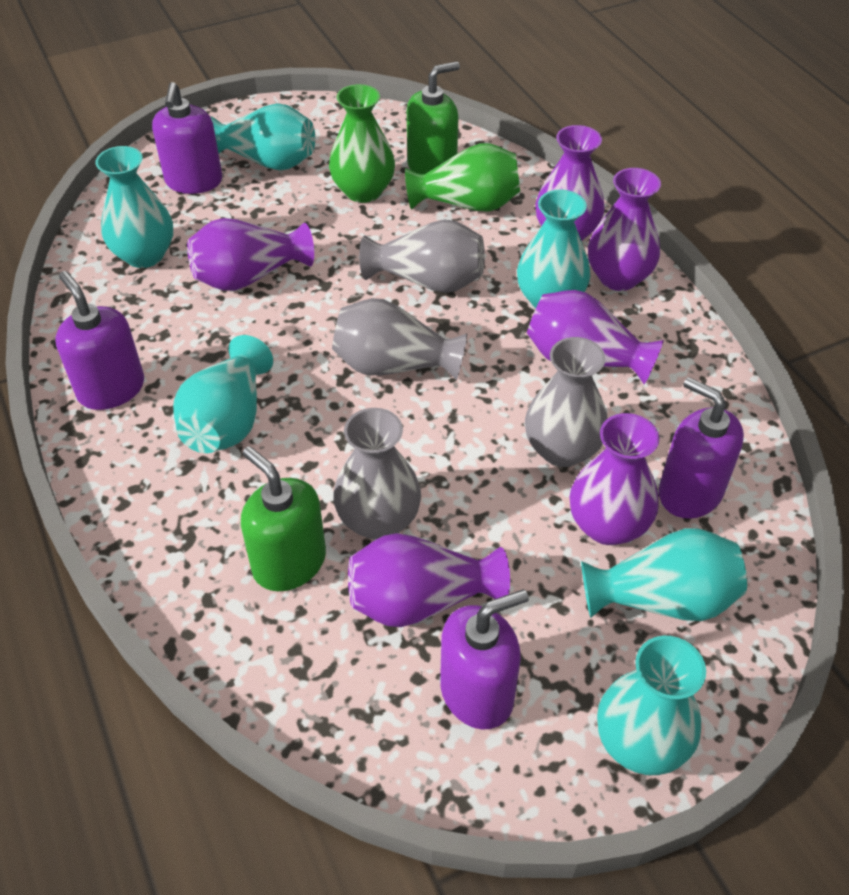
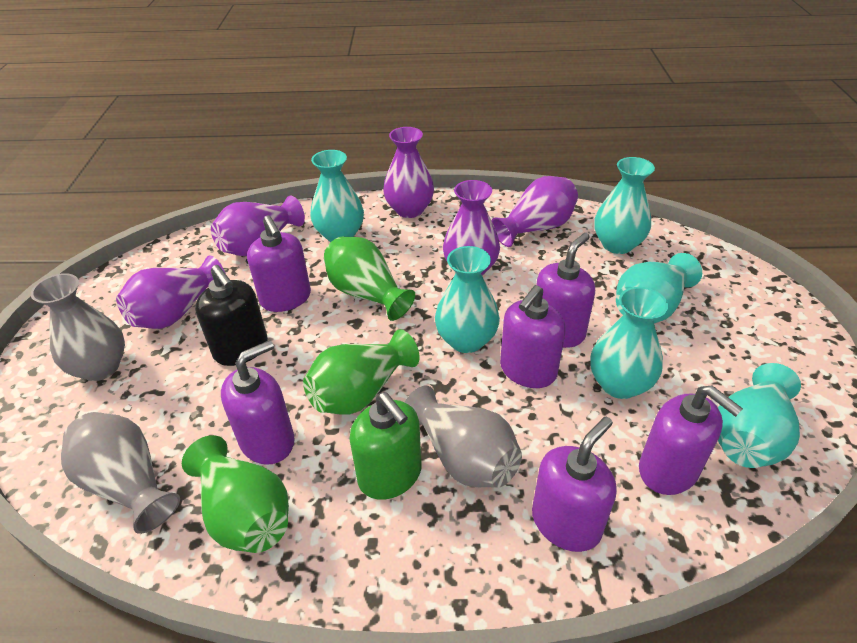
black soap dispenser: 0 -> 1
green soap dispenser: 2 -> 1
green vase: 2 -> 3
grey vase: 4 -> 3
purple soap dispenser: 4 -> 6
purple vase: 6 -> 5

